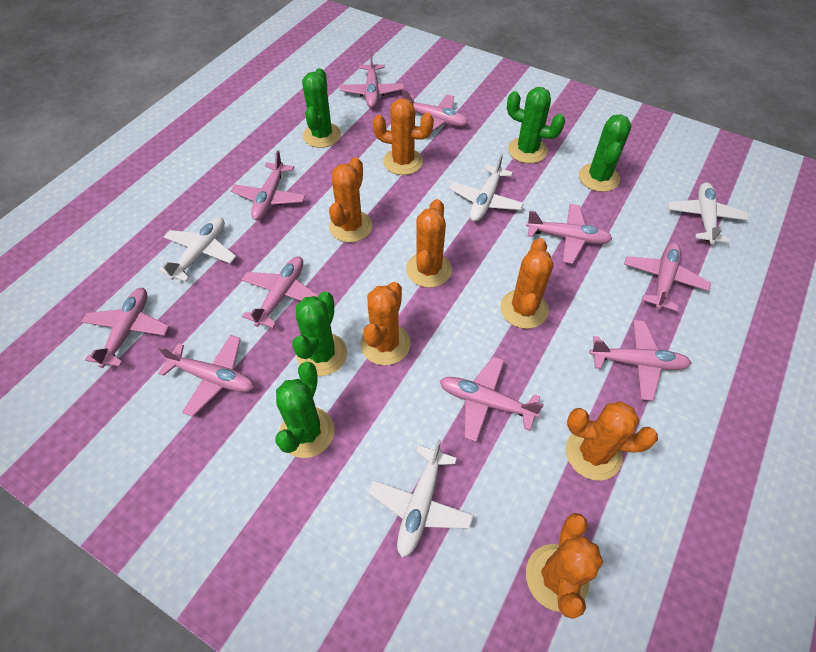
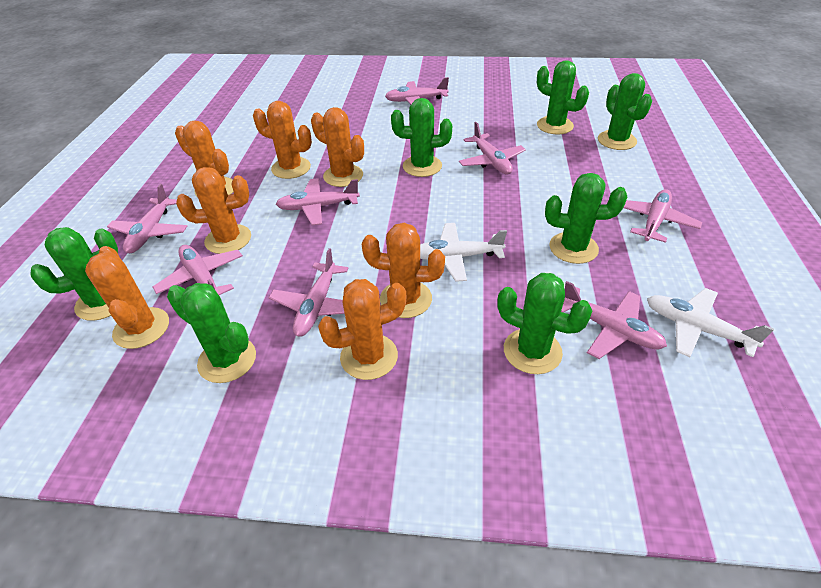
green cactus: 5 -> 7
pink plane: 10 -> 8
white plane: 4 -> 2

